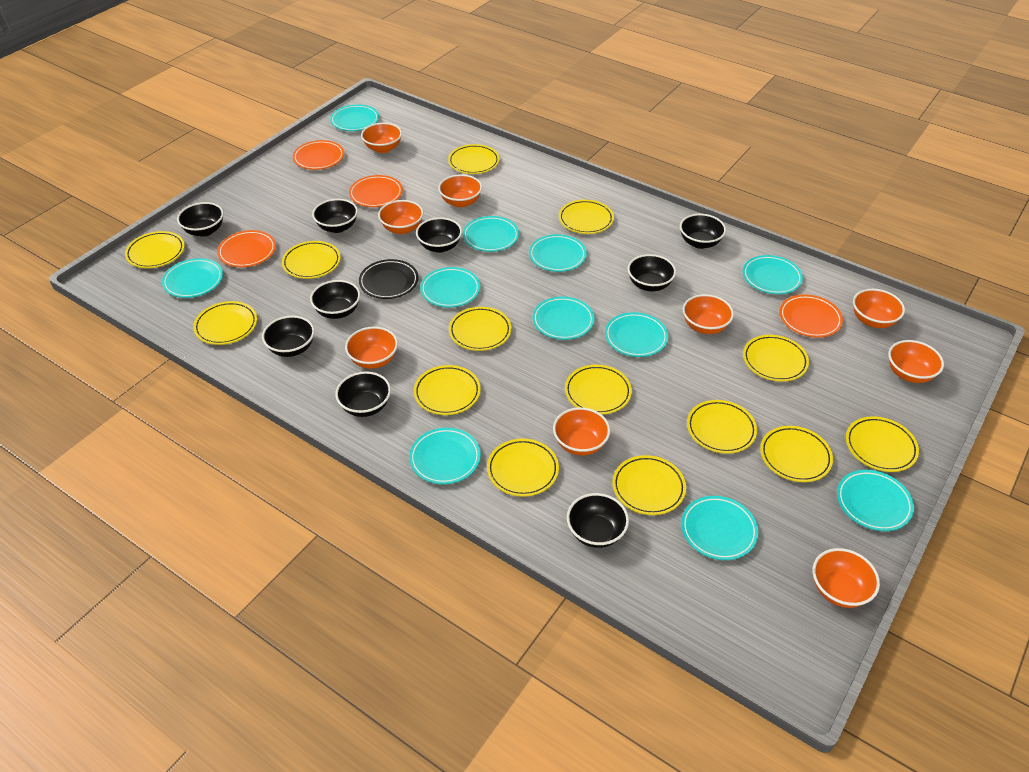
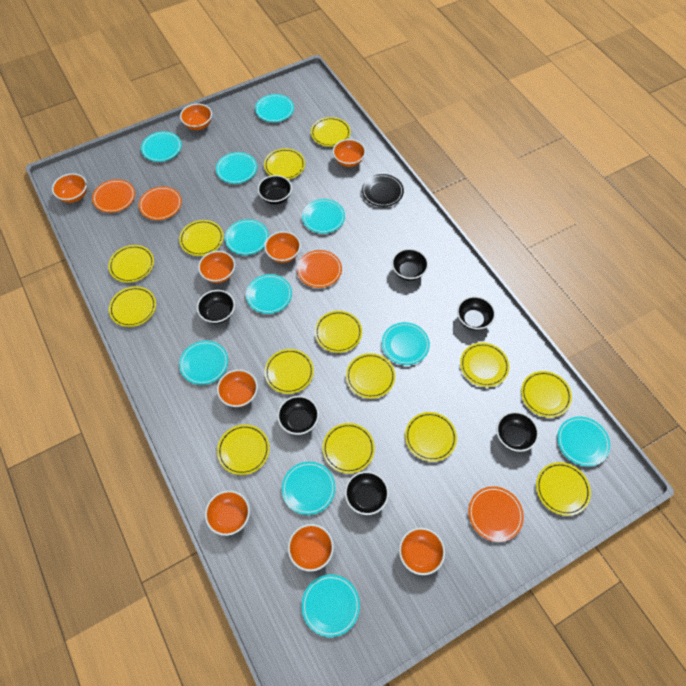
black bowl: 9 -> 7

